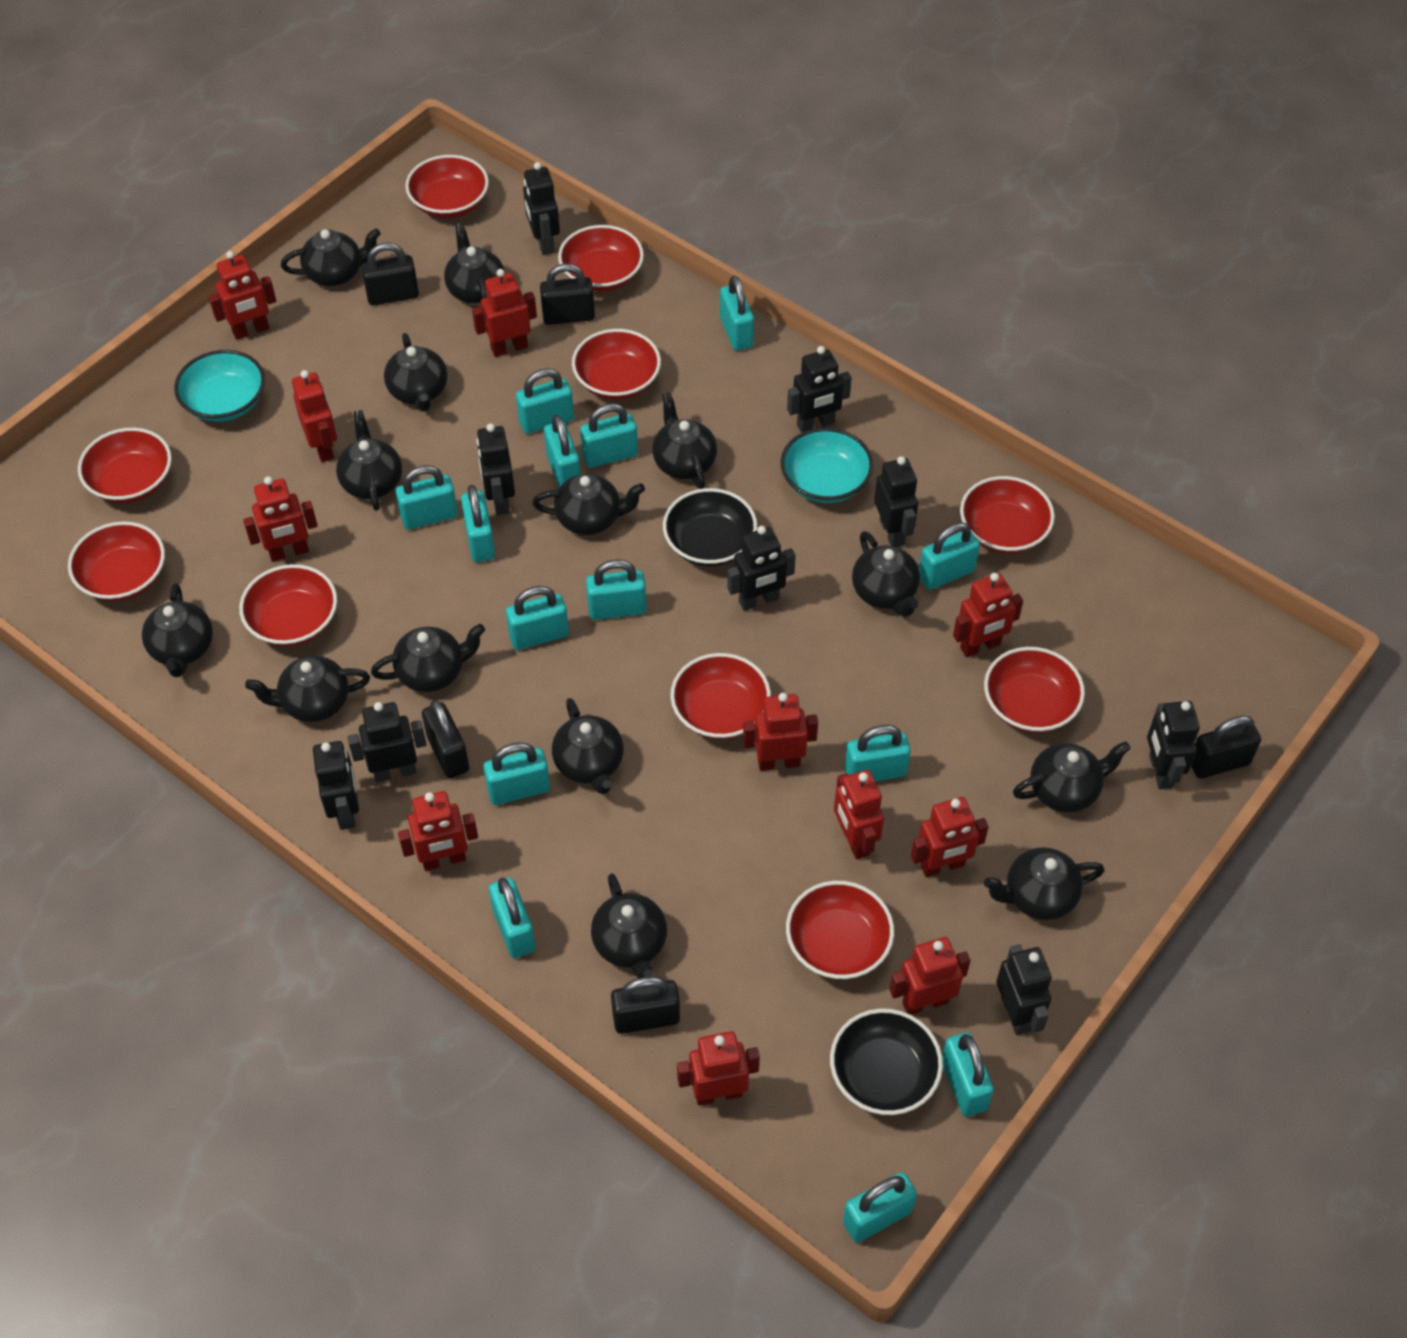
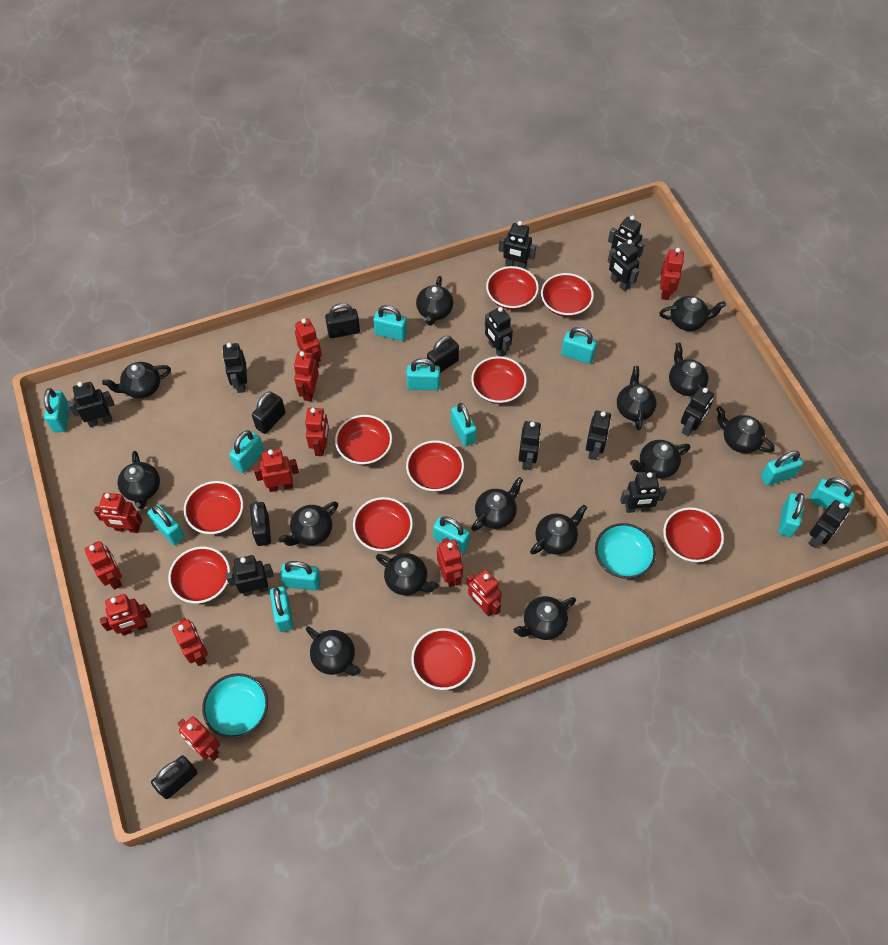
black bowl: 2 -> 0
black robot: 9 -> 12
red robot: 11 -> 12
turquoise padlock: 14 -> 13

